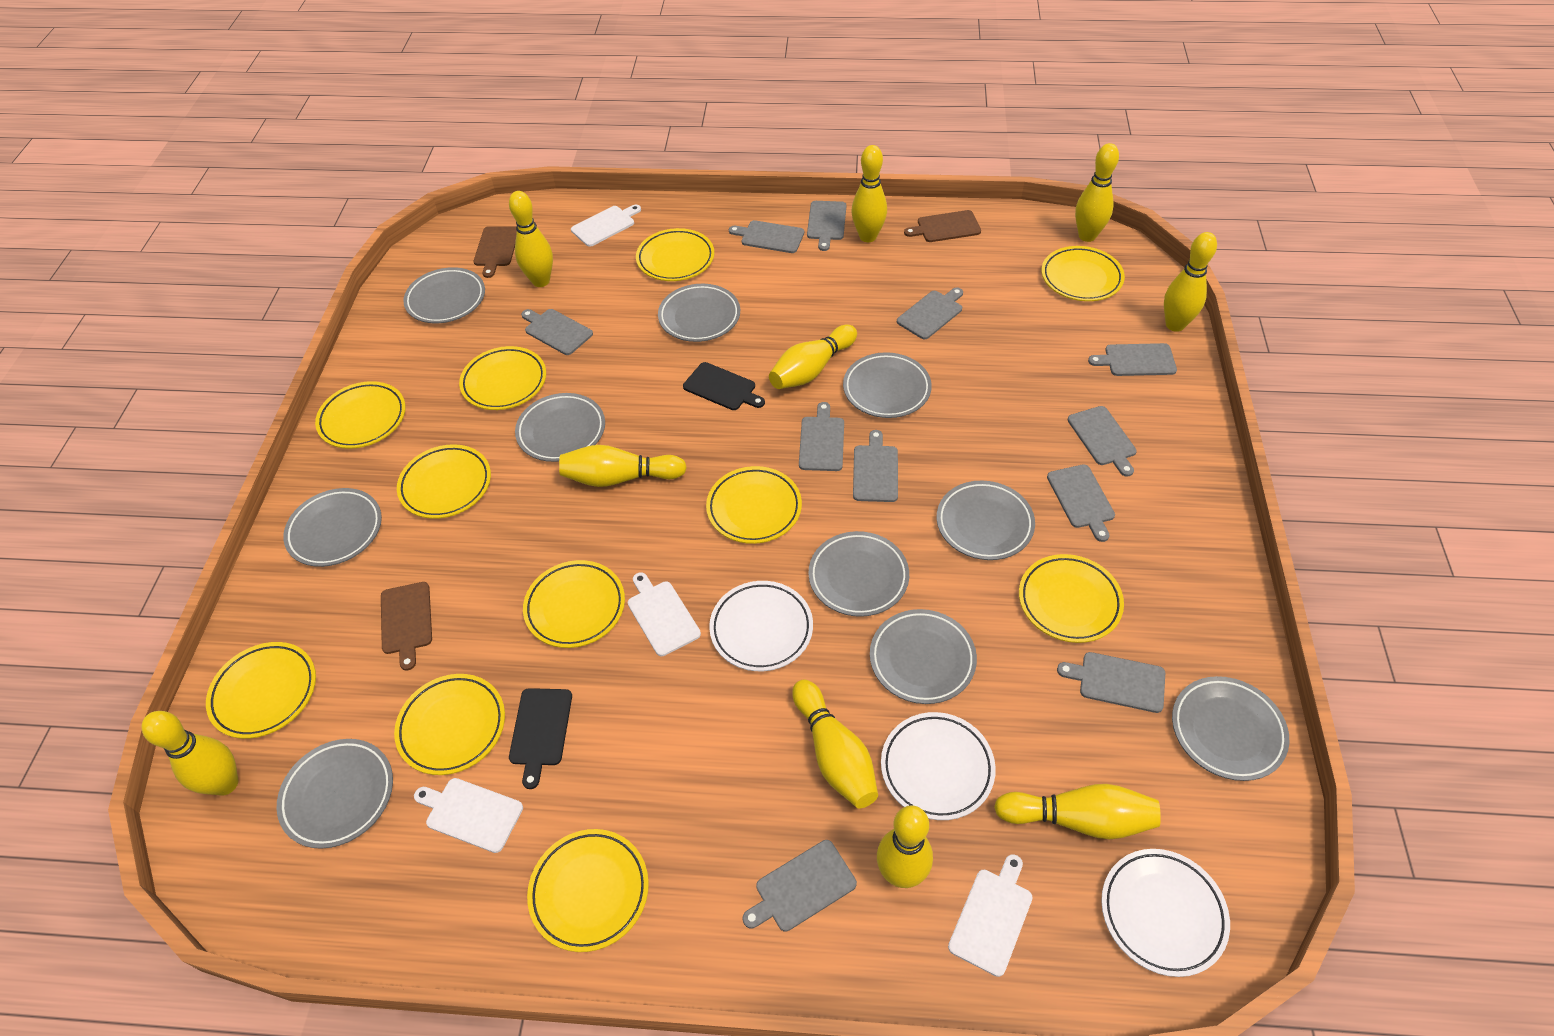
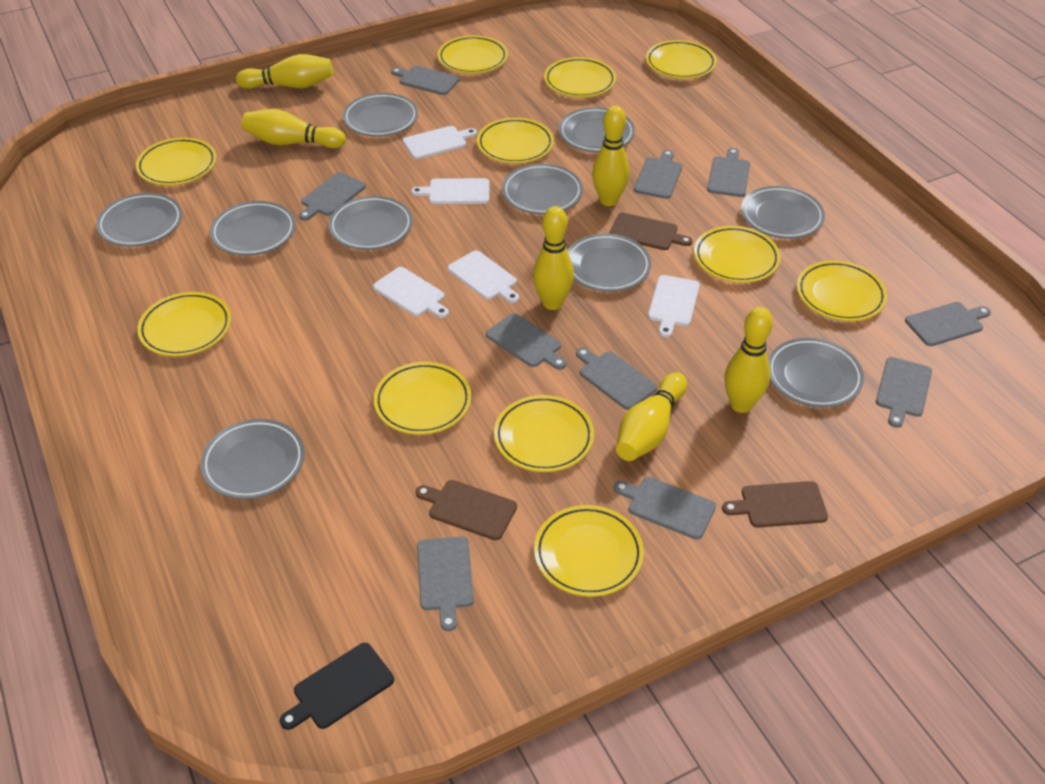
black cutting board: 2 -> 1
grey cutting board: 11 -> 10
white cutting board: 4 -> 5
white plate: 3 -> 0
yellow bowling pin: 10 -> 6

